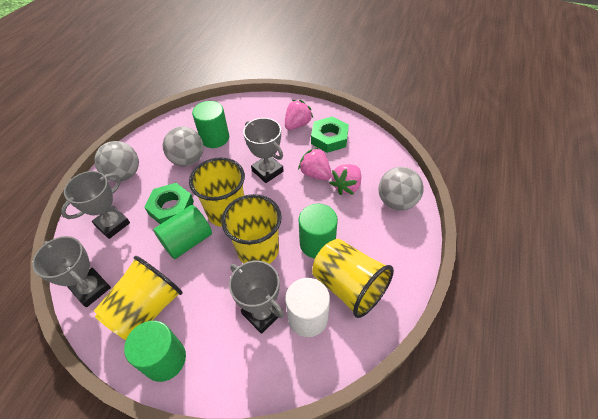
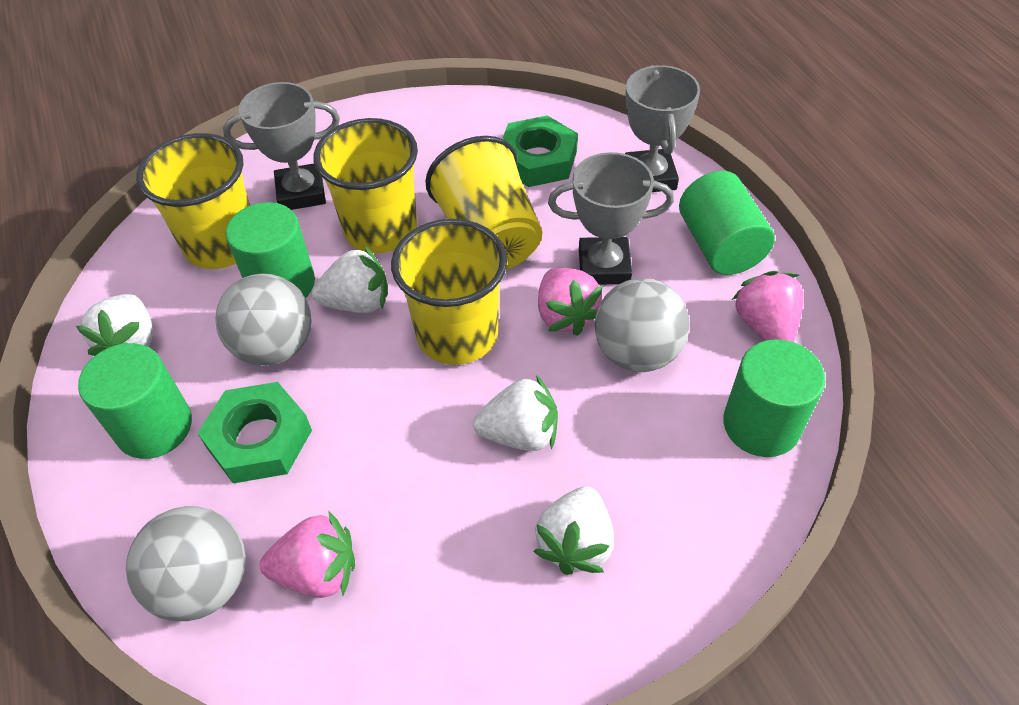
grey trophy: 4 -> 3
white cylinder: 1 -> 0
white strawberry: 0 -> 4

